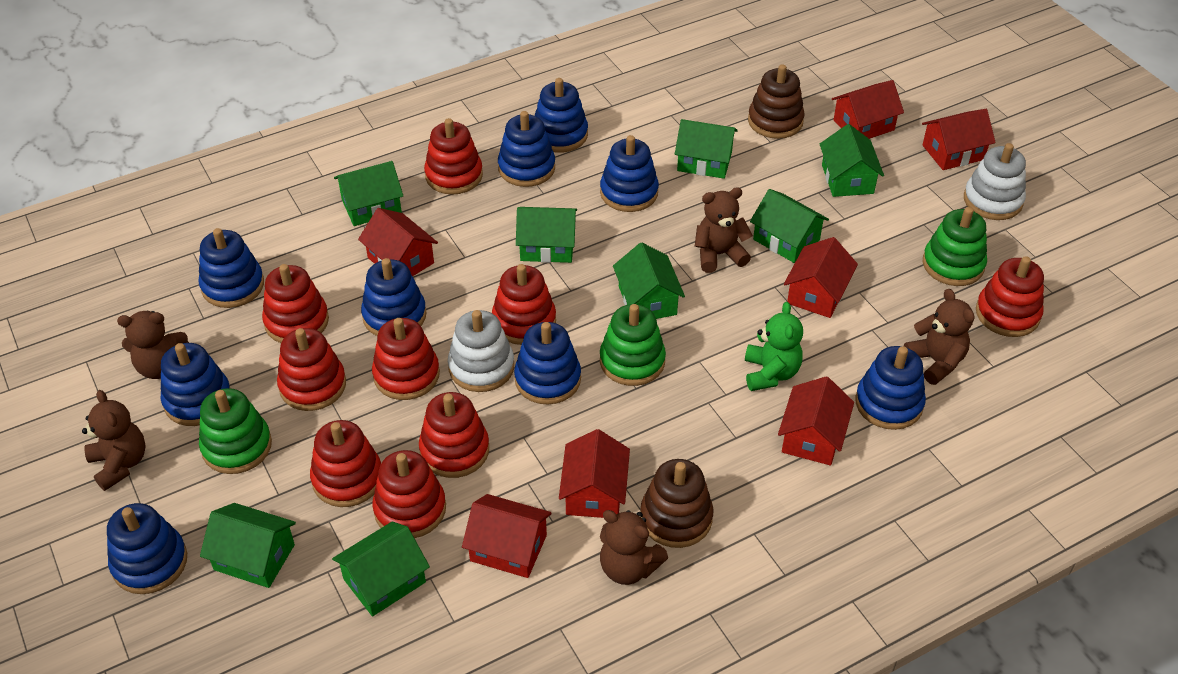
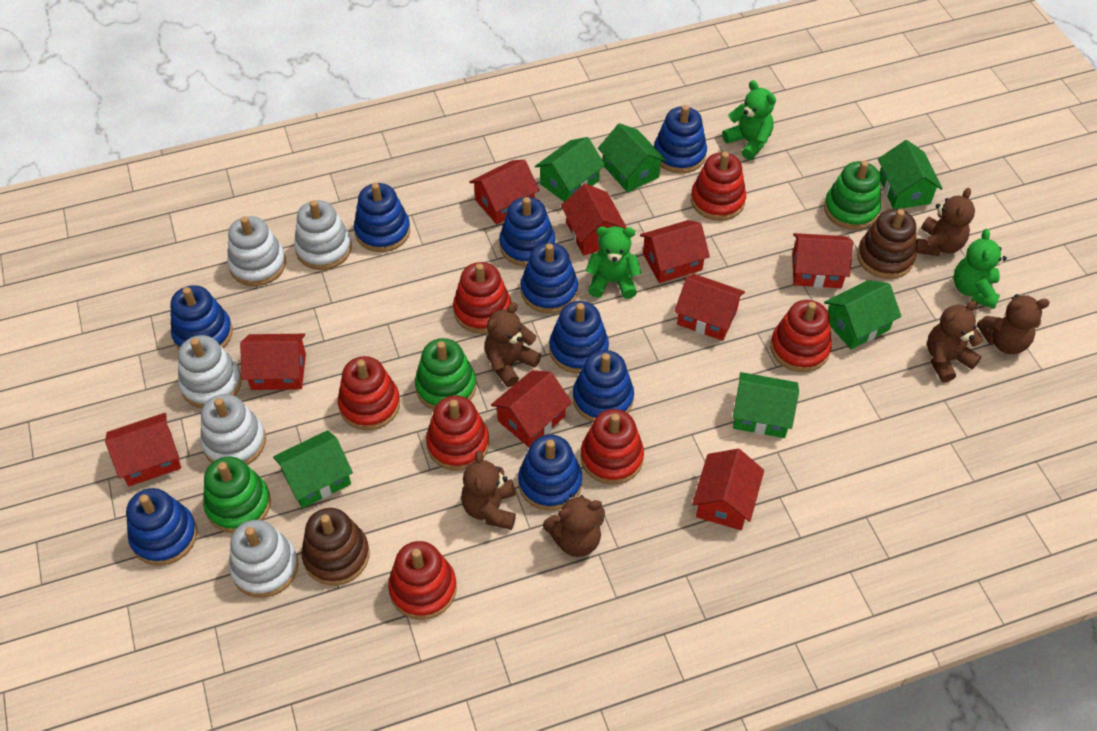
brown teddy bear: 5 -> 6
green house: 8 -> 6
green teddy bear: 1 -> 3
red house: 7 -> 9
red stacking toy: 9 -> 7
white stacking toy: 2 -> 5

